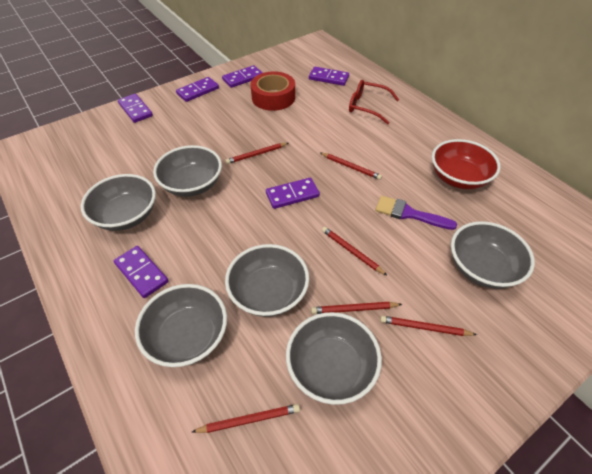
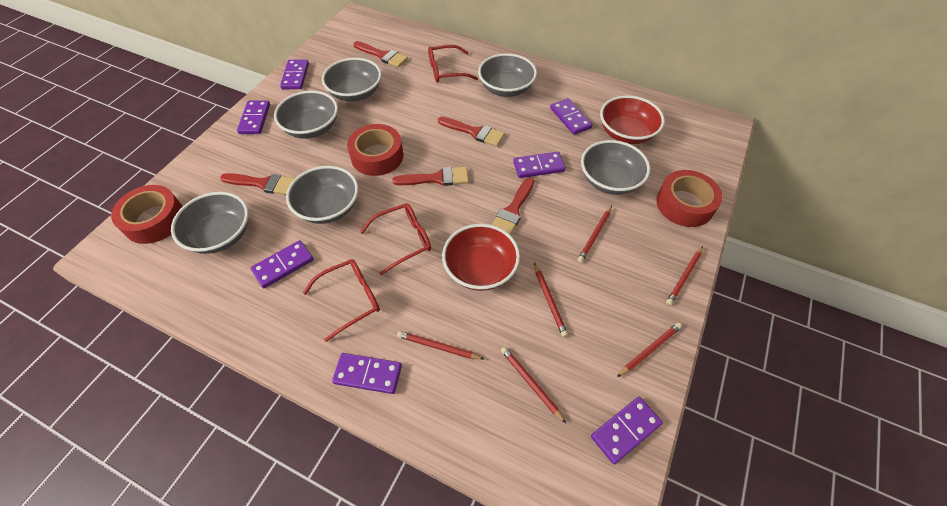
purple brush: 1 -> 0
purple domino: 6 -> 7
red bowl: 1 -> 2
red brush: 0 -> 5
red glasses: 1 -> 3
red tape: 1 -> 3

